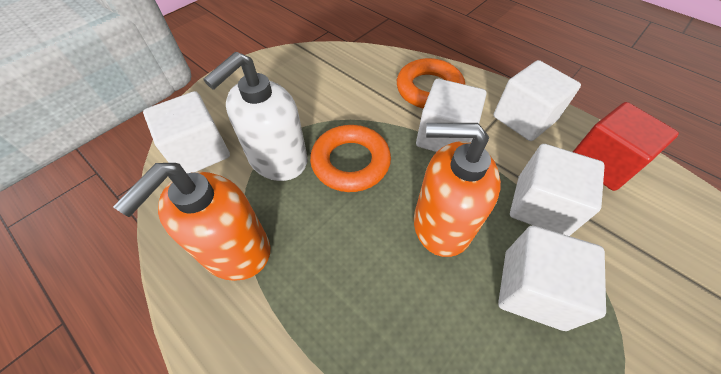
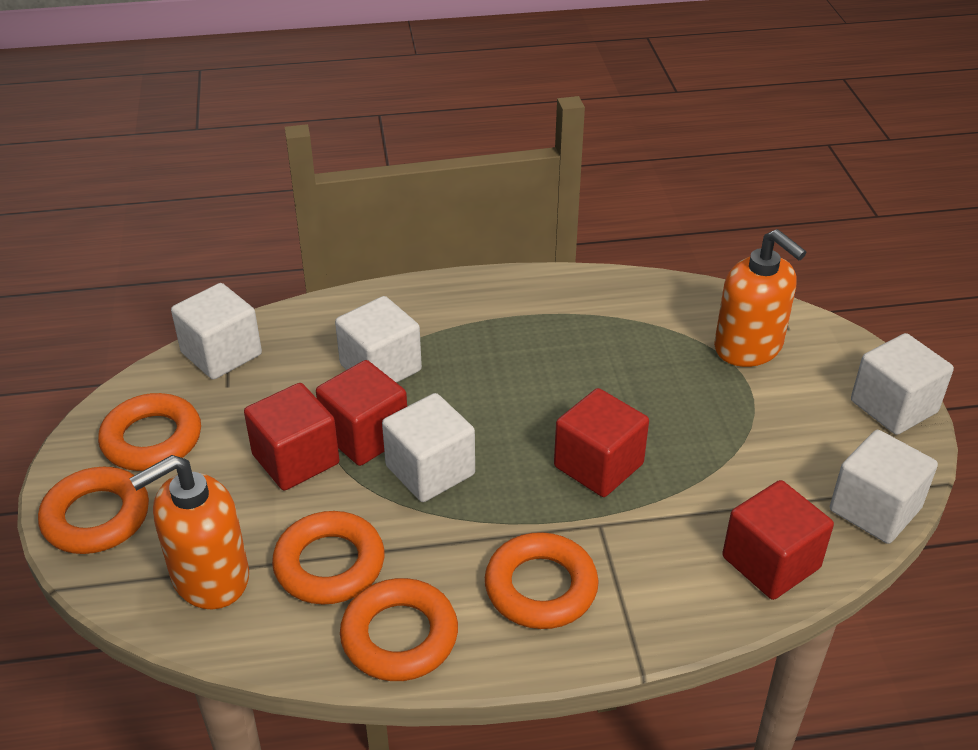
orange ring: 2 -> 5
red cube: 1 -> 4
white soap dispenser: 1 -> 0

